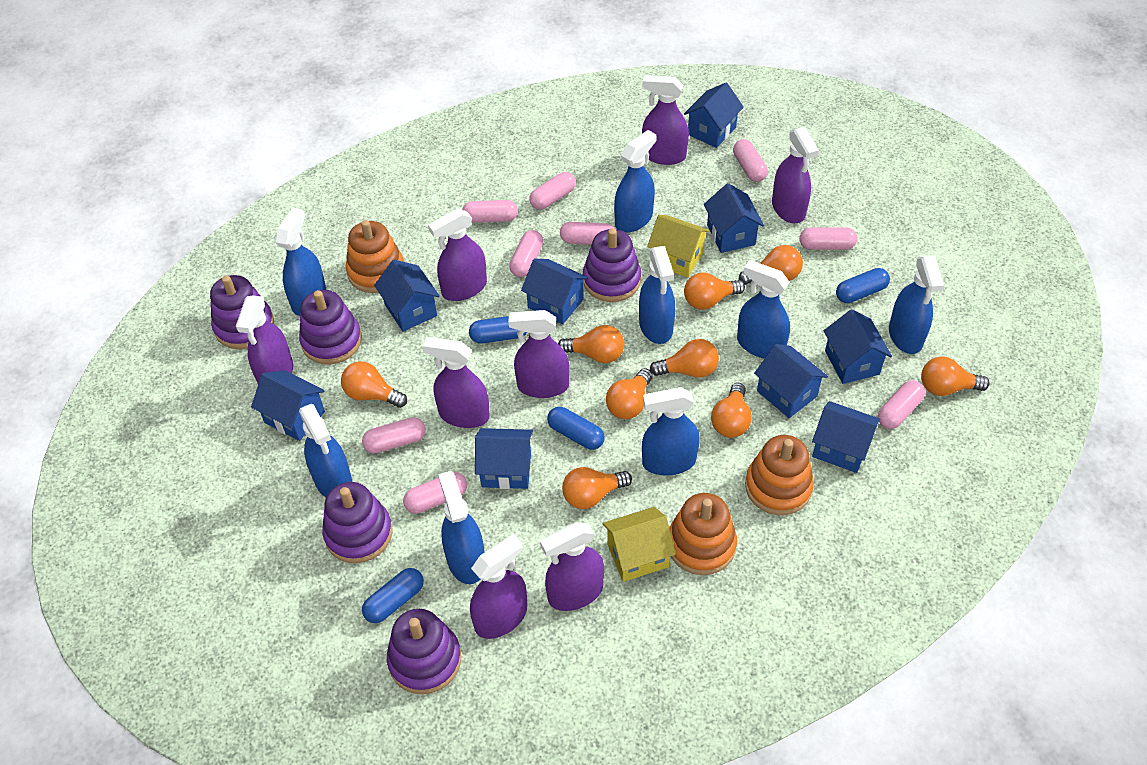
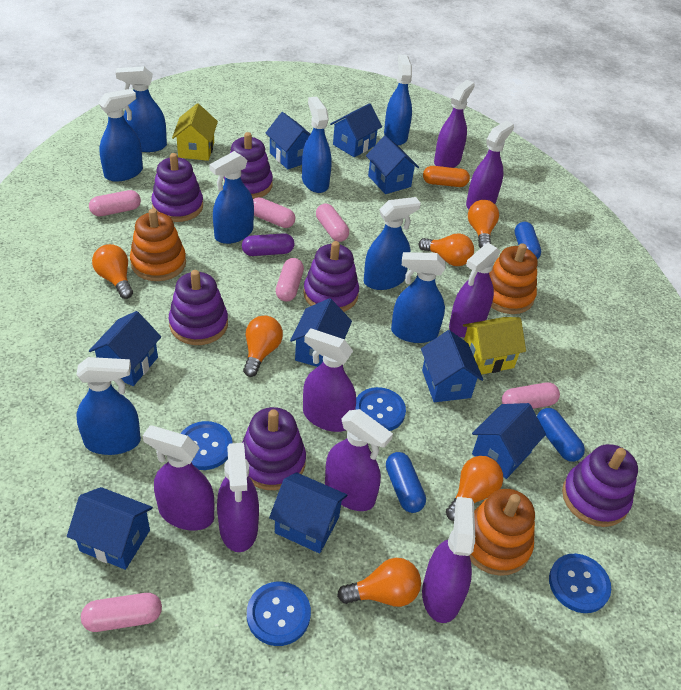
blue button: 0 -> 4
blue capsule: 4 -> 3
orange capsule: 0 -> 1
orange light bulb: 9 -> 6
pink capsule: 9 -> 6
purple capsule: 0 -> 1
purple stacking toy: 5 -> 6

